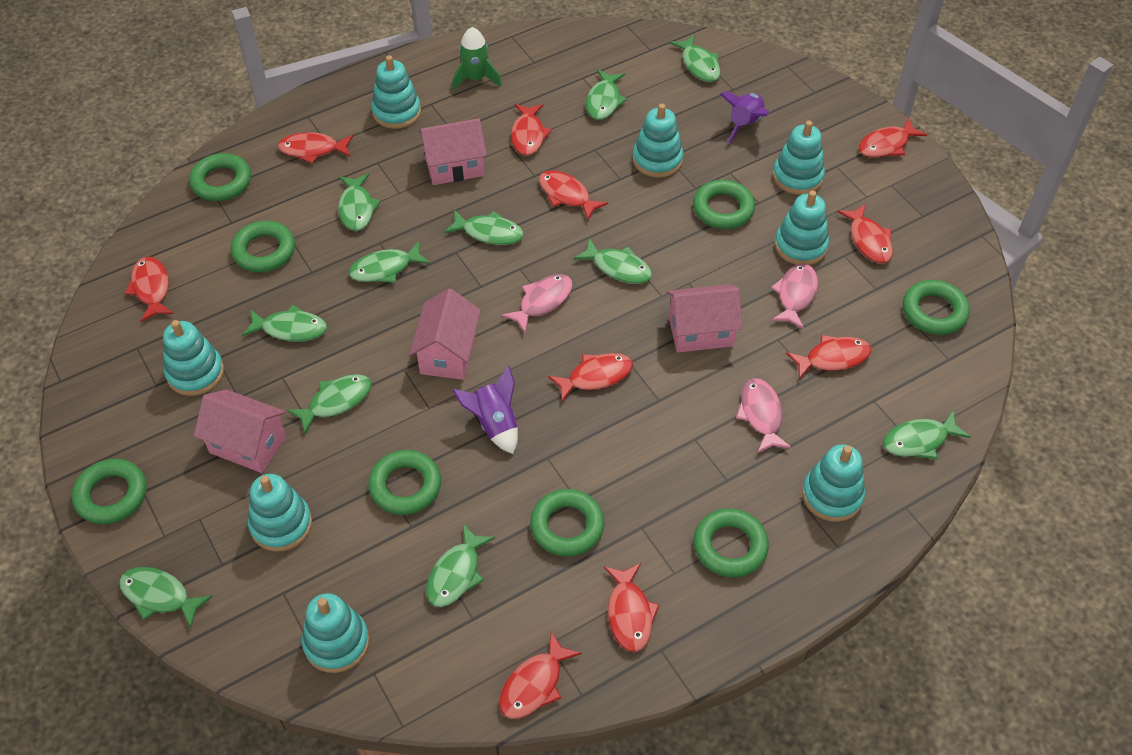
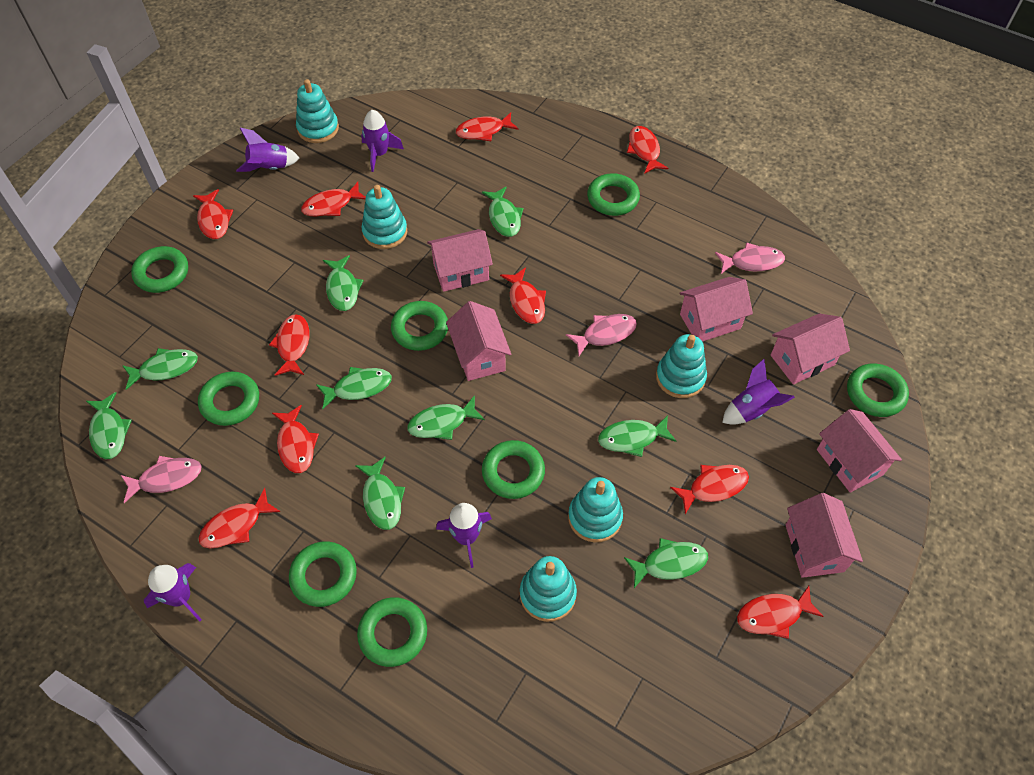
green fish: 11 -> 9
green rocket: 1 -> 0
pink house: 4 -> 6
purple rocket: 2 -> 5
turquoise stacking toy: 8 -> 5

